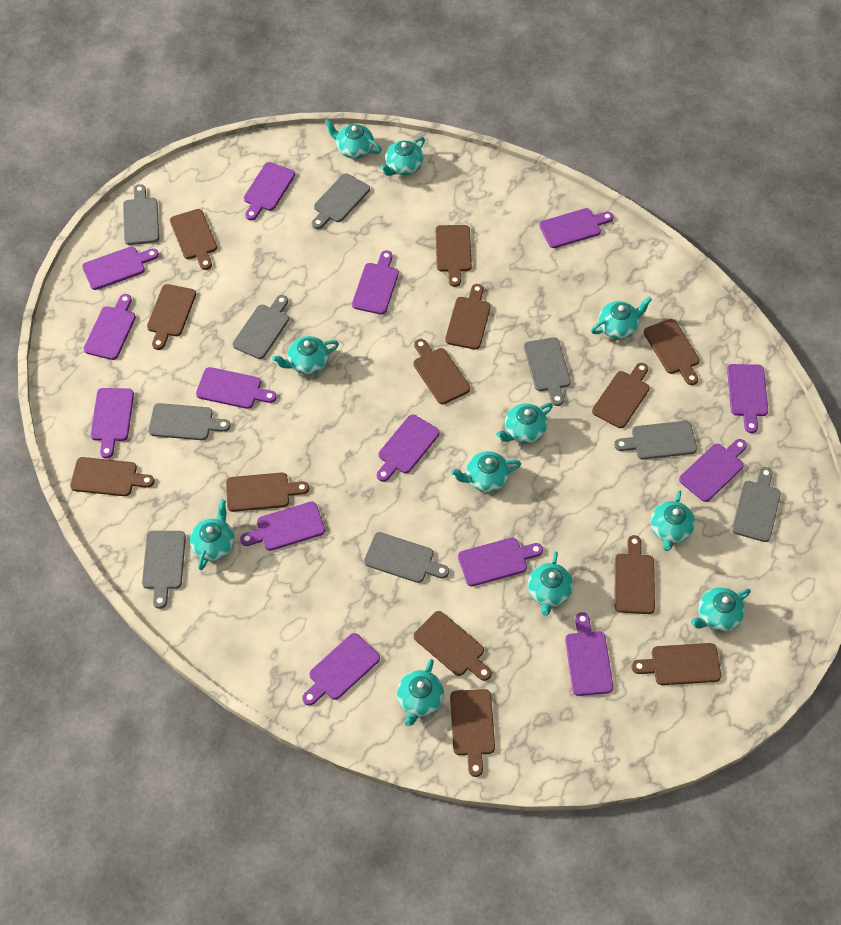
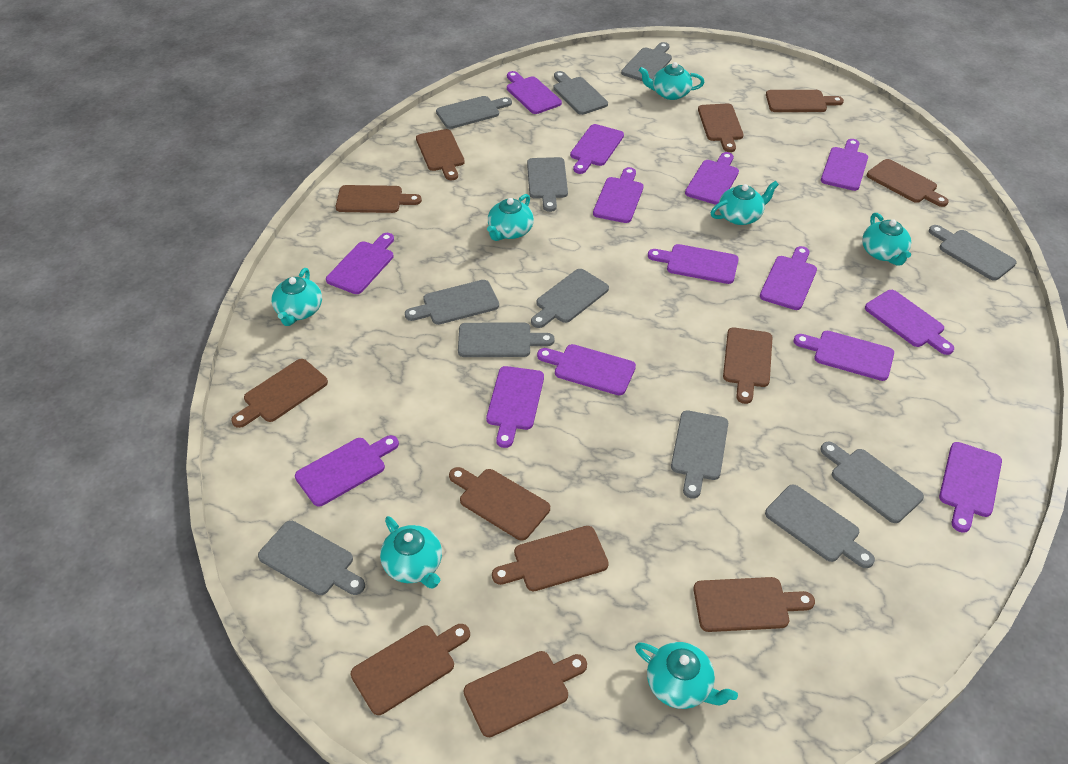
brown cutting board: 13 -> 12
grey cutting board: 9 -> 12
turquoise teapot: 11 -> 7

